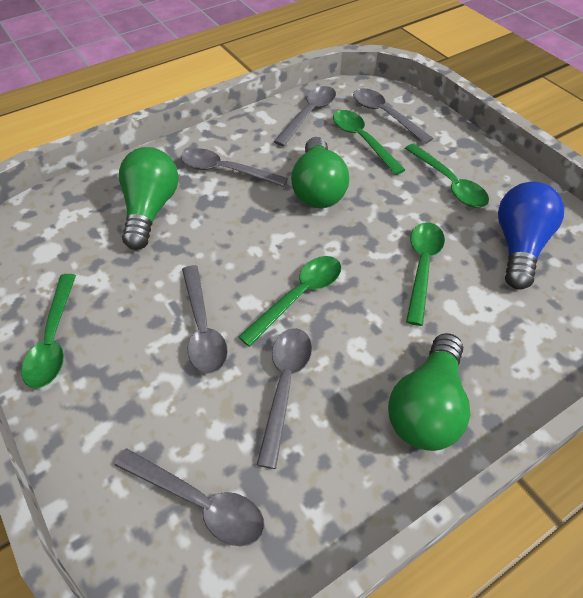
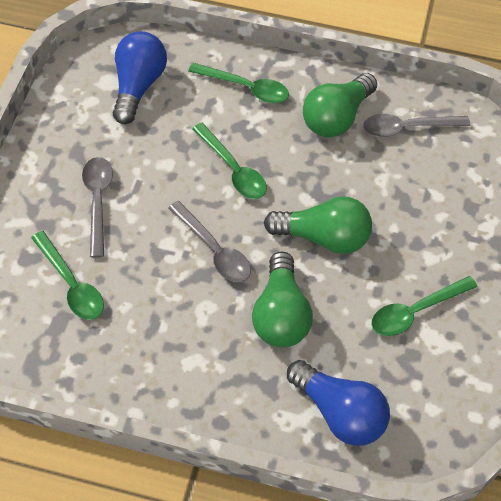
blue light bulb: 1 -> 2
green spoon: 5 -> 4
grey spoon: 6 -> 3

